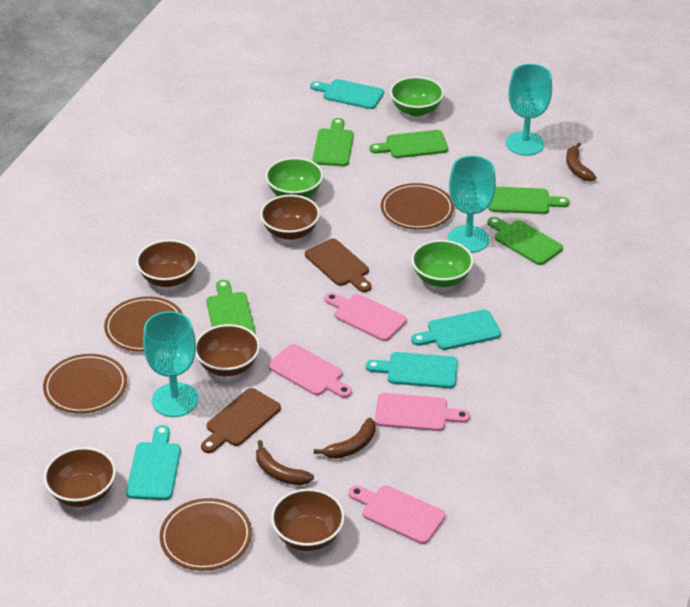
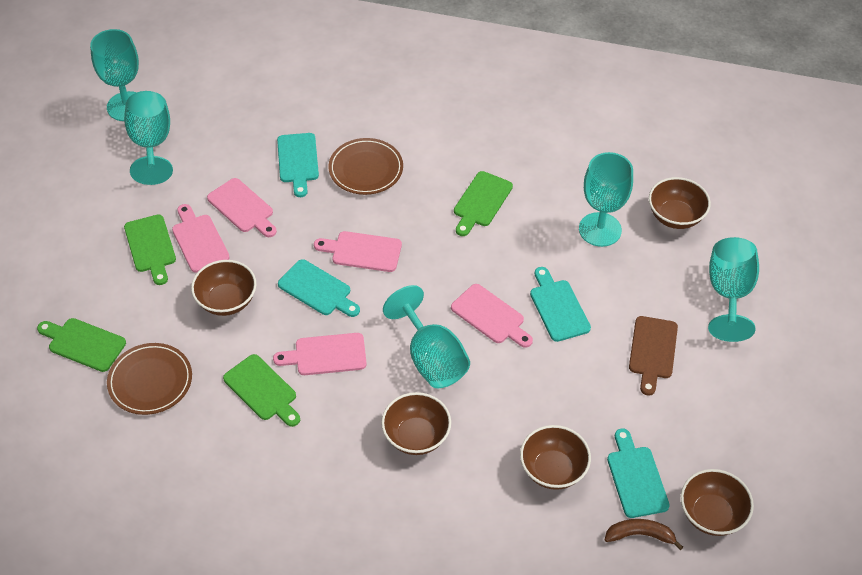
brown banana: 3 -> 1
brown cutting board: 2 -> 1
brown plate: 4 -> 2
green bowl: 3 -> 0
green cutting board: 5 -> 4
pink cutting board: 4 -> 5
turquoise goblet: 3 -> 5

